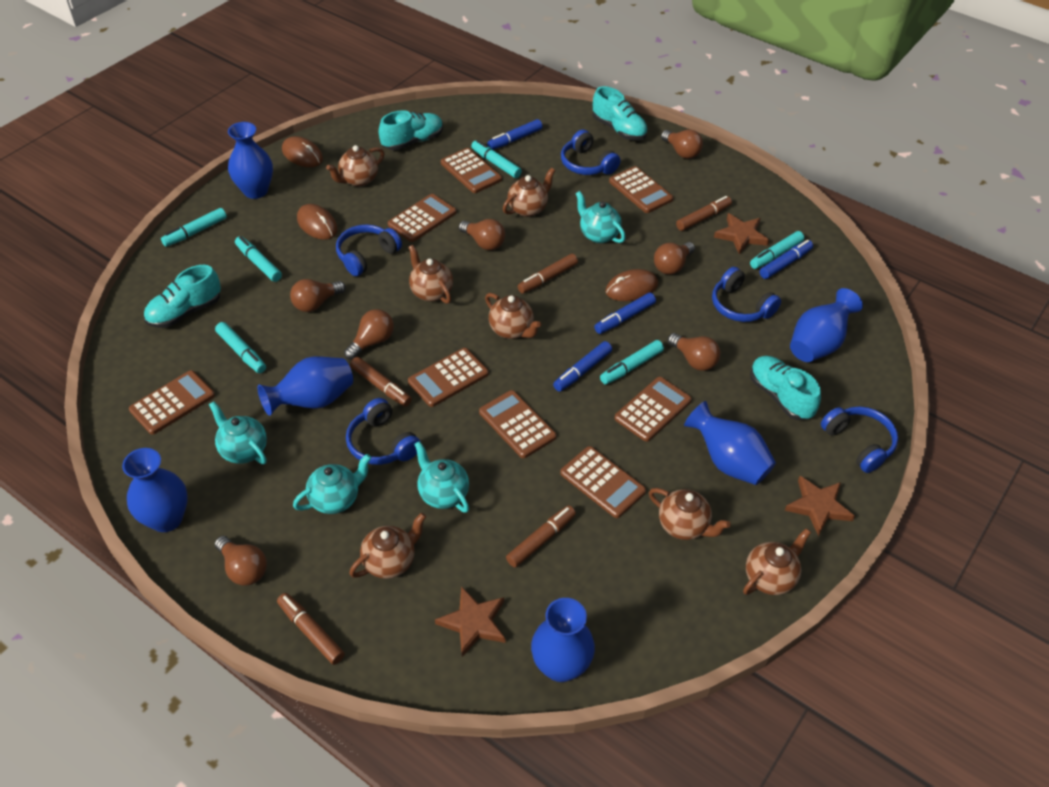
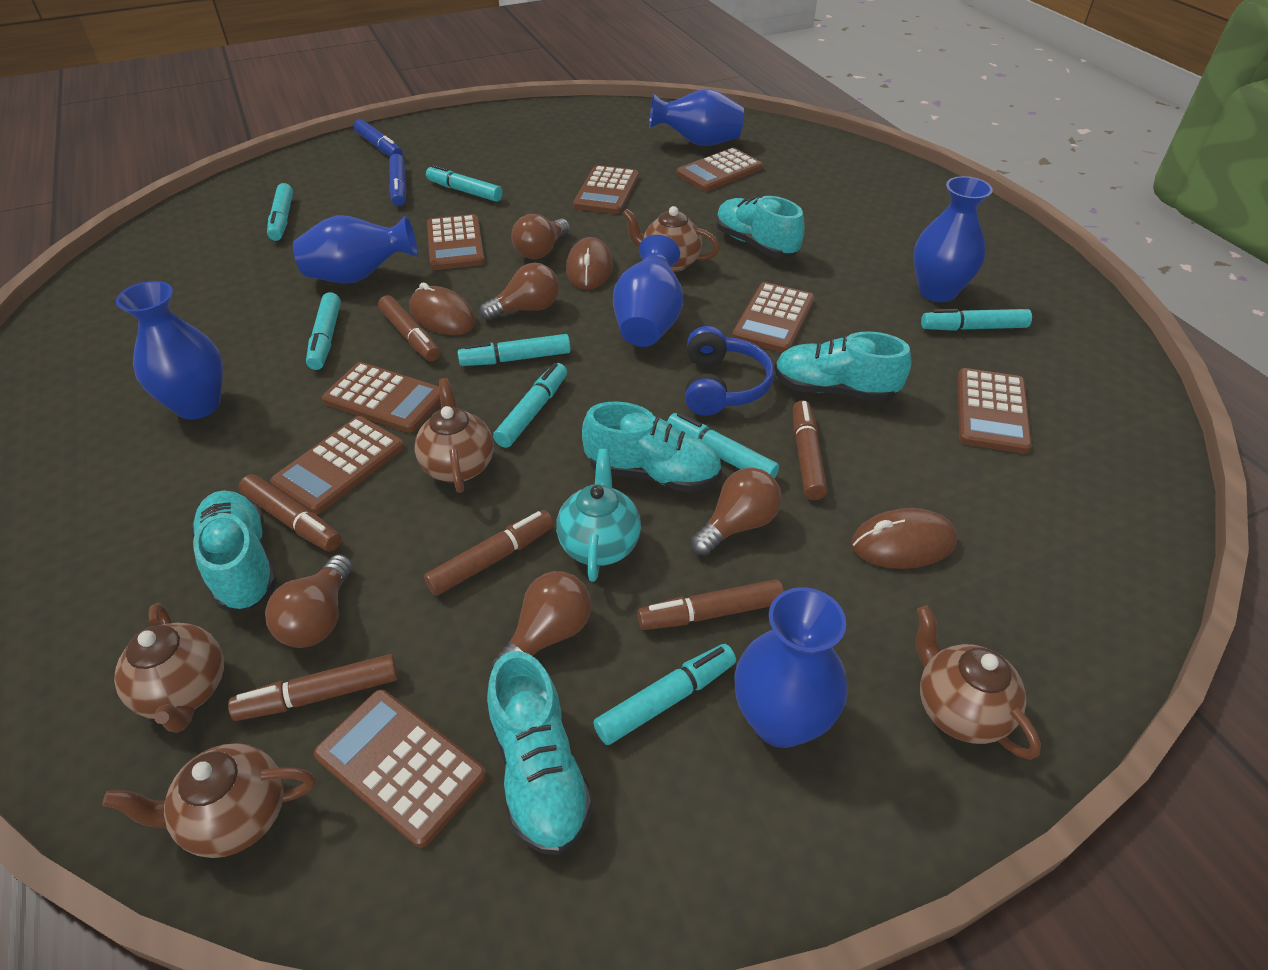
blue headphones: 5 -> 1
blue marker: 4 -> 2
brown light bulb: 7 -> 5
brown marker: 5 -> 6
brown star: 3 -> 0
brown teapot: 7 -> 5
turquoise marker: 6 -> 8
turquoise shoe: 4 -> 5
turquoise teapot: 4 -> 1

